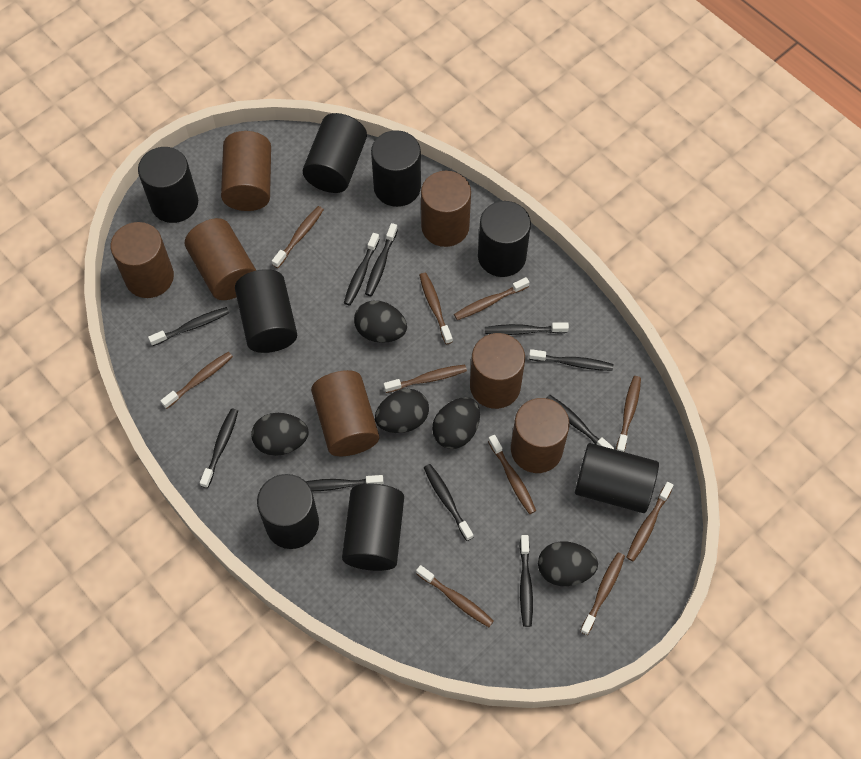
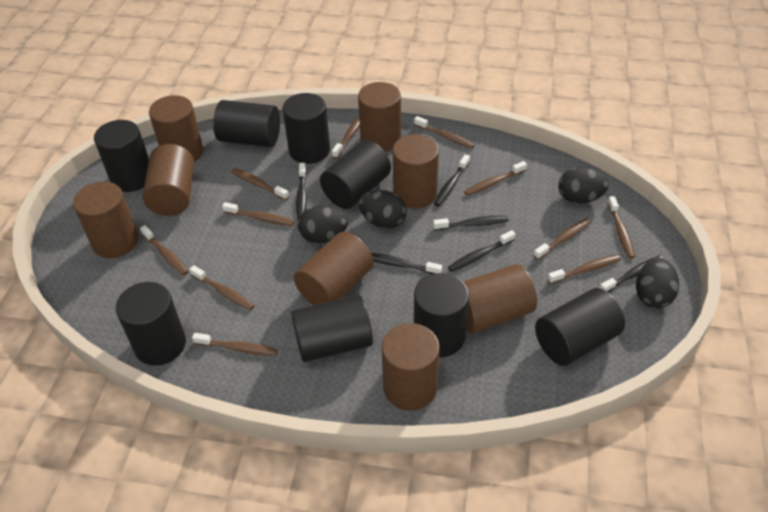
black egg: 5 -> 4
black toothbrush: 10 -> 6
brown cylinder: 7 -> 8
brown toothbrush: 10 -> 11

